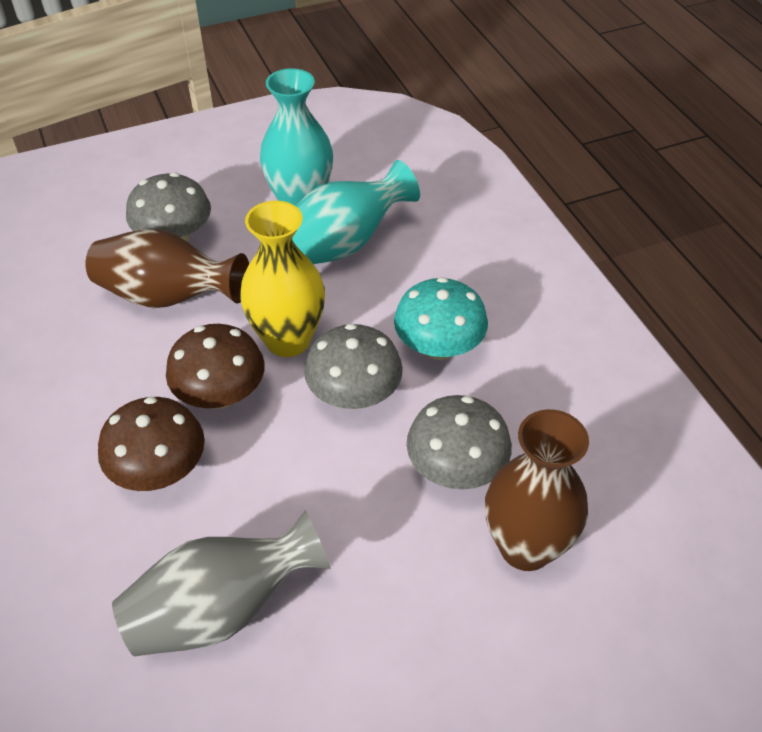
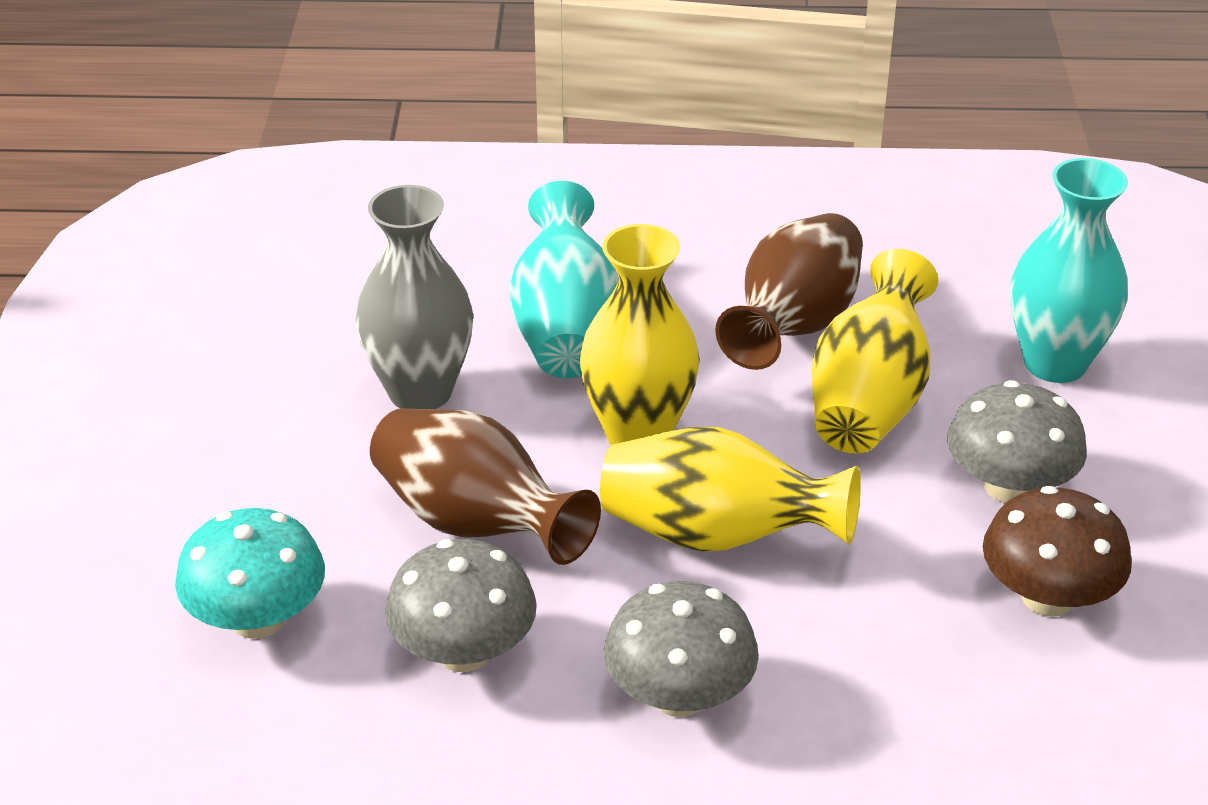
brown mushroom: 2 -> 1
yellow vase: 1 -> 3

